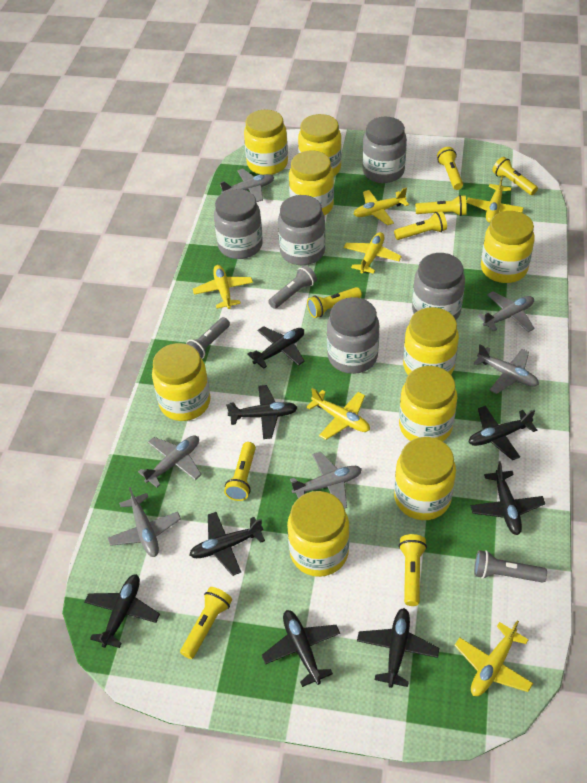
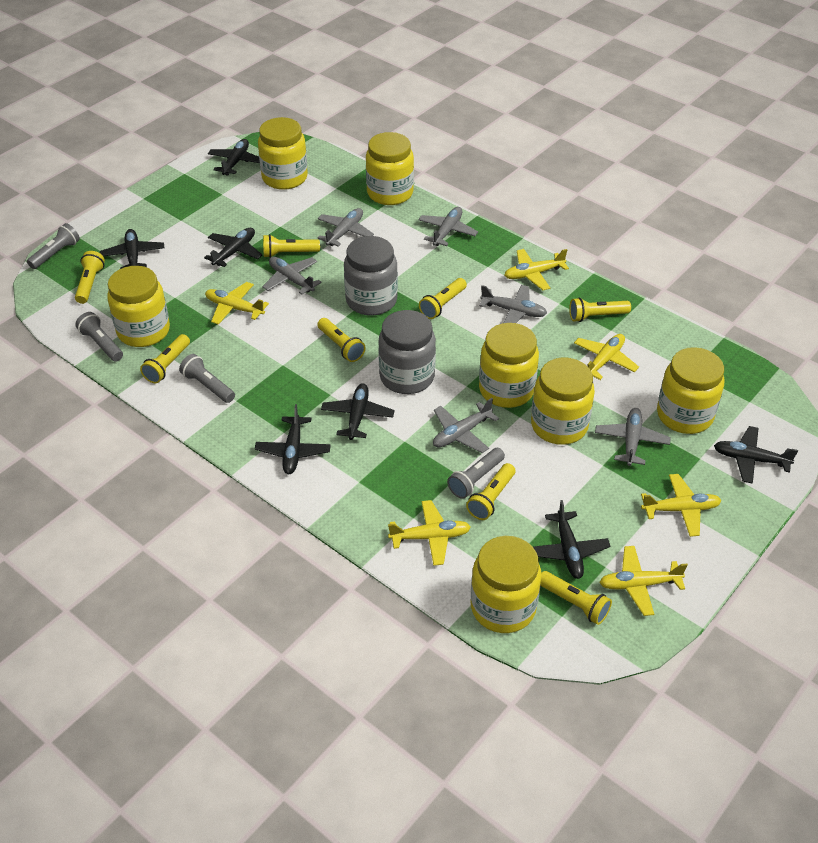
black plane: 8 -> 7
grey flashlight: 3 -> 4
grey jar: 5 -> 2
yellow jar: 9 -> 7

